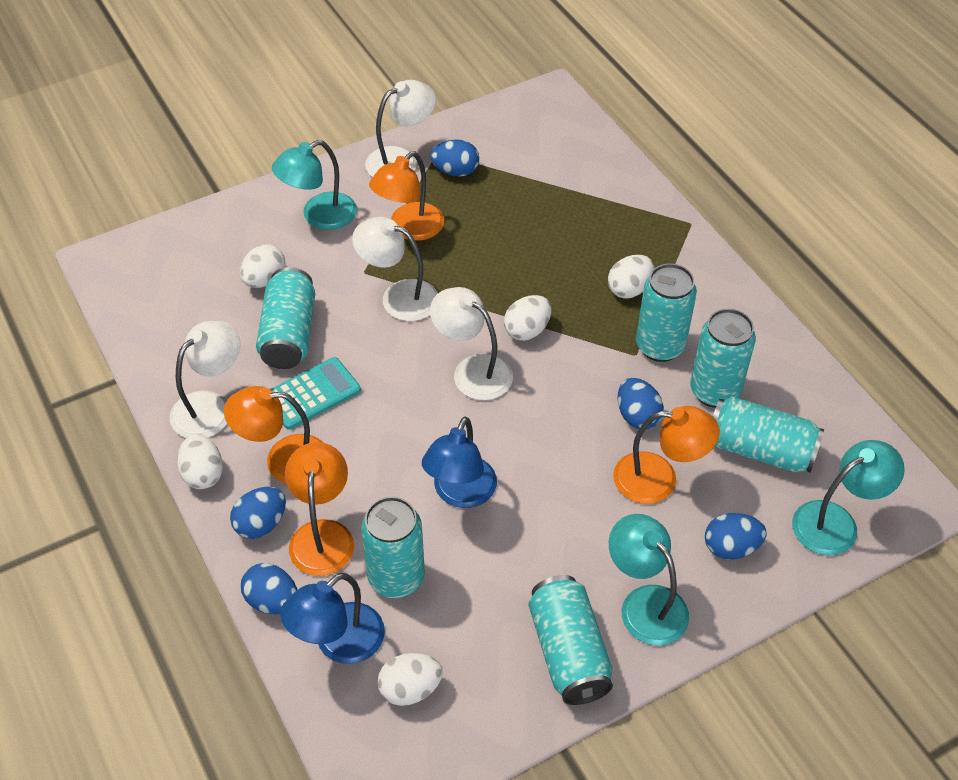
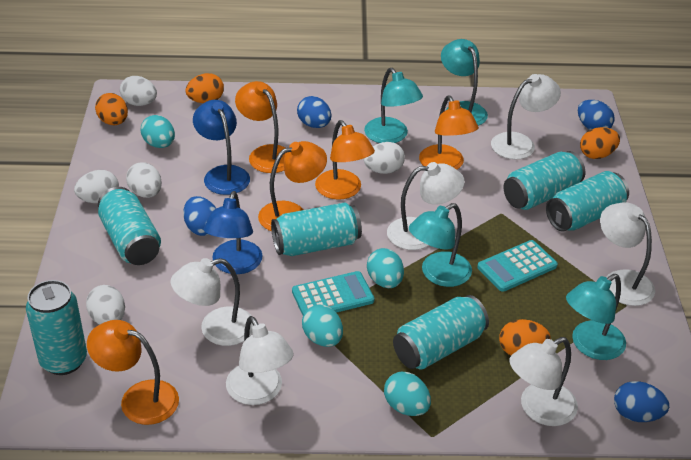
blue egg: 5 -> 4
orange egg: 0 -> 4
orange lamp: 4 -> 5
turquoise calculator: 1 -> 2
turquoise egg: 0 -> 4
turquoise lamp: 3 -> 4
white lamp: 4 -> 6

